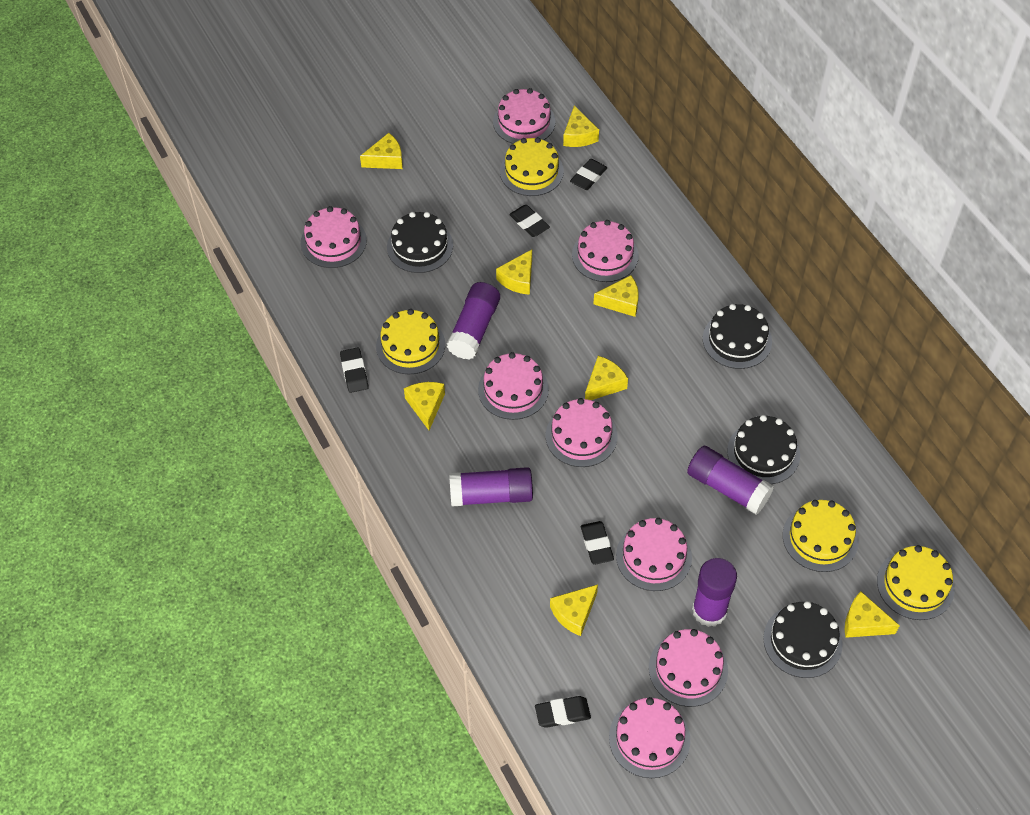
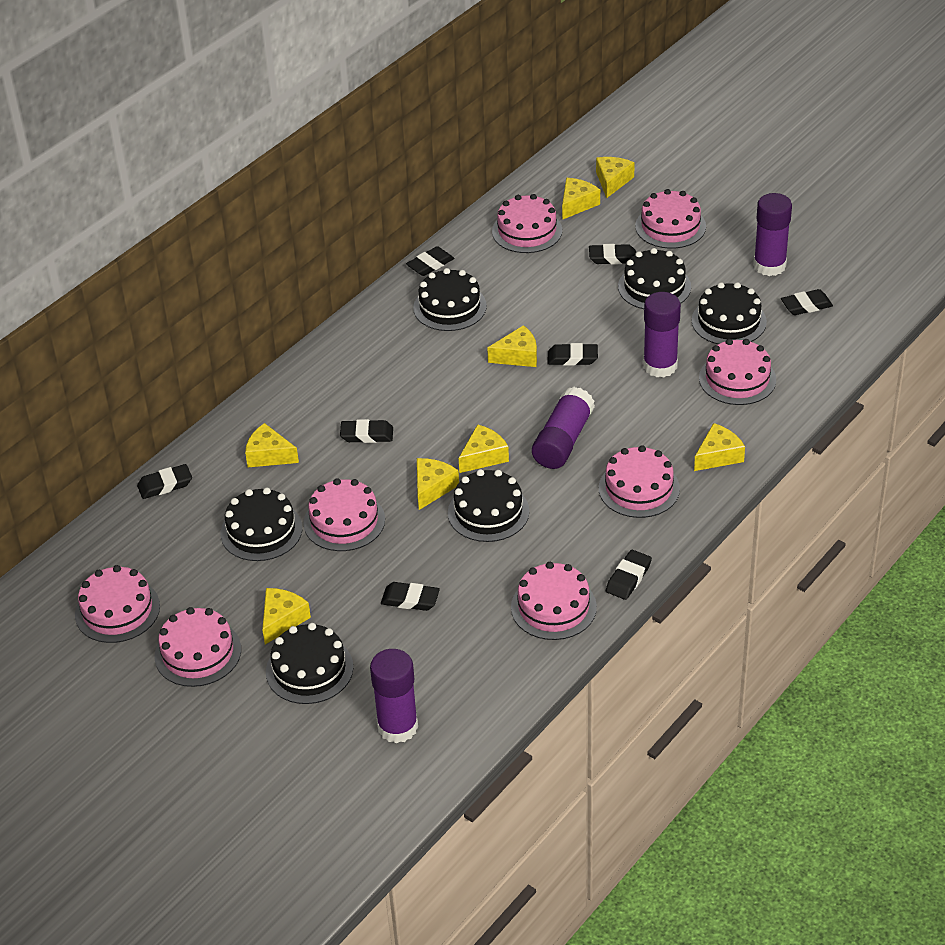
black cake: 4 -> 6
black eraser: 5 -> 8
yellow cake: 4 -> 0

